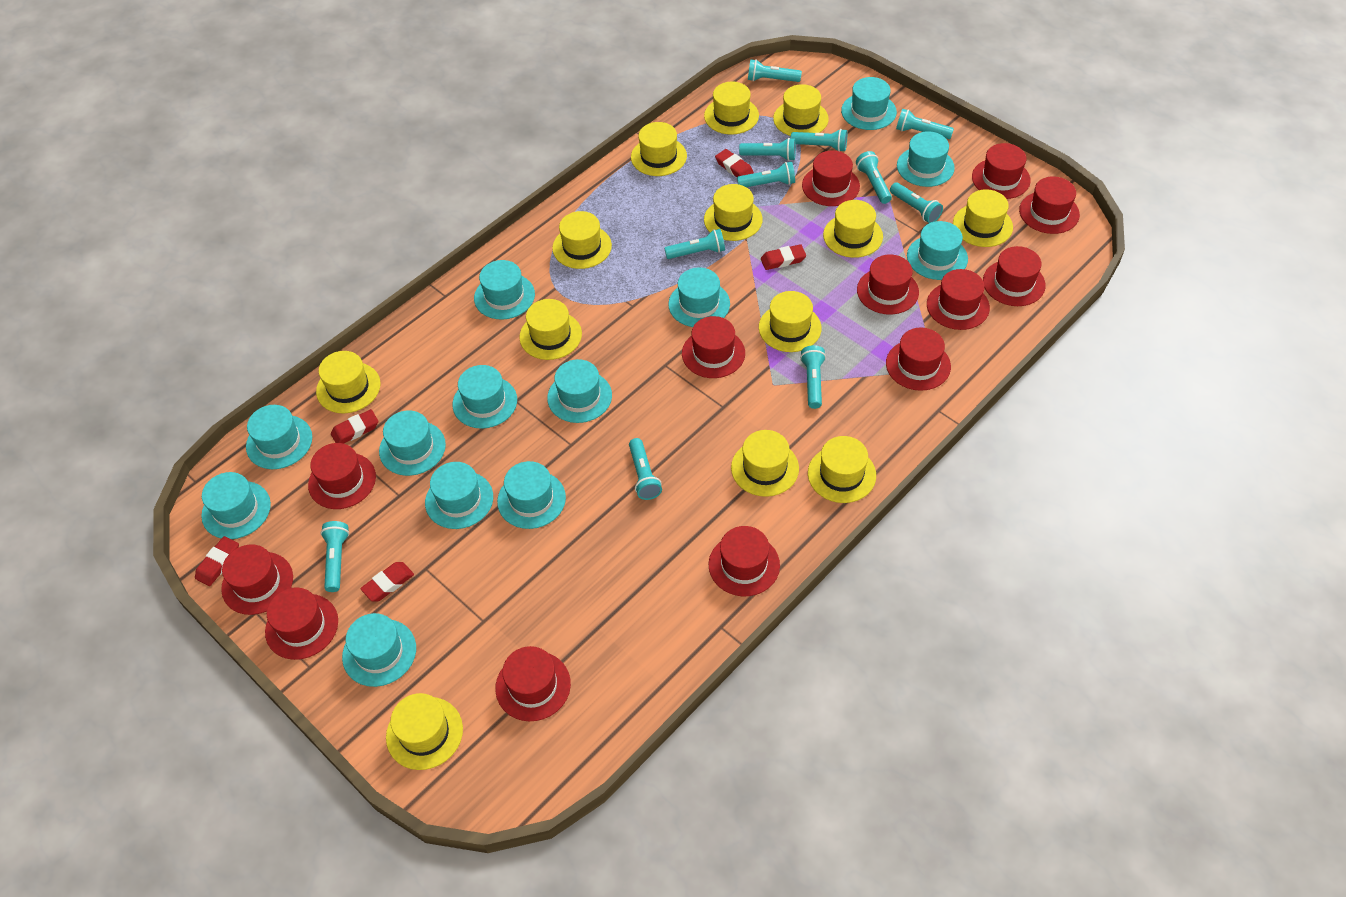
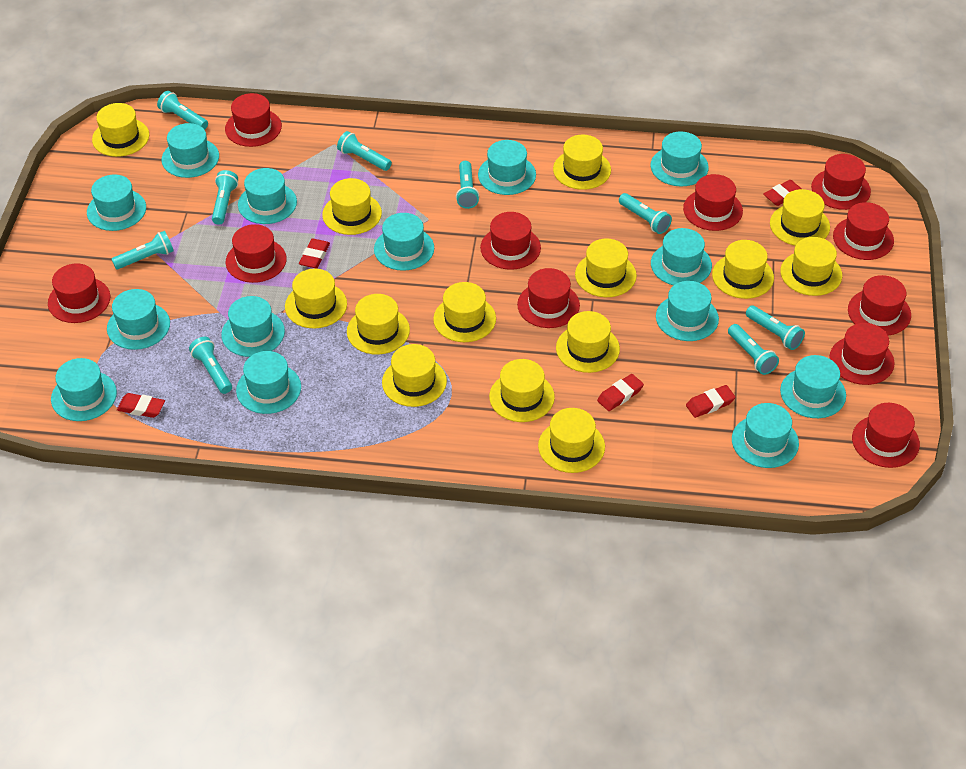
red hat: 13 -> 11
turquoise flashlight: 11 -> 9
turquoise hat: 13 -> 14
yellow hat: 13 -> 14

